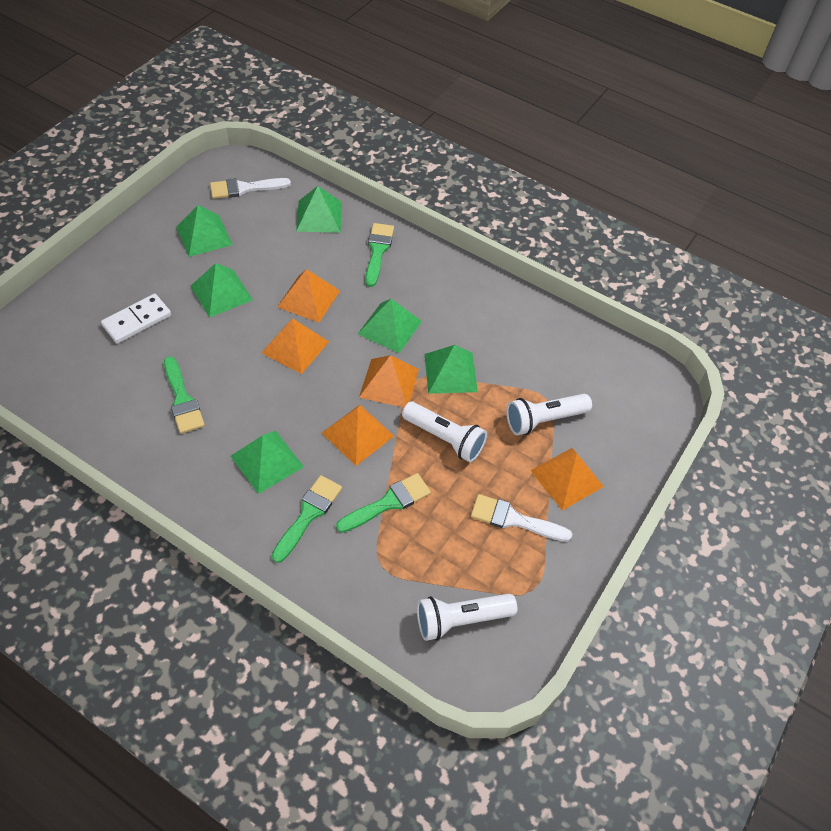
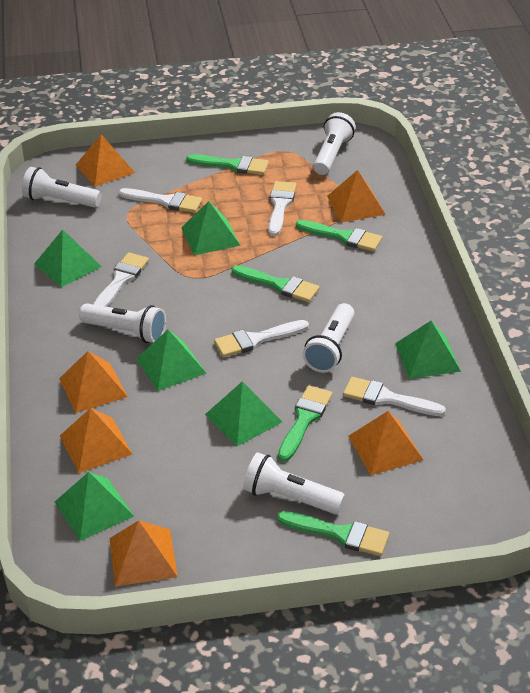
green brush: 4 -> 5
orange pyramid: 5 -> 6
white brush: 2 -> 5
white domino: 1 -> 0
white flashlight: 3 -> 5

